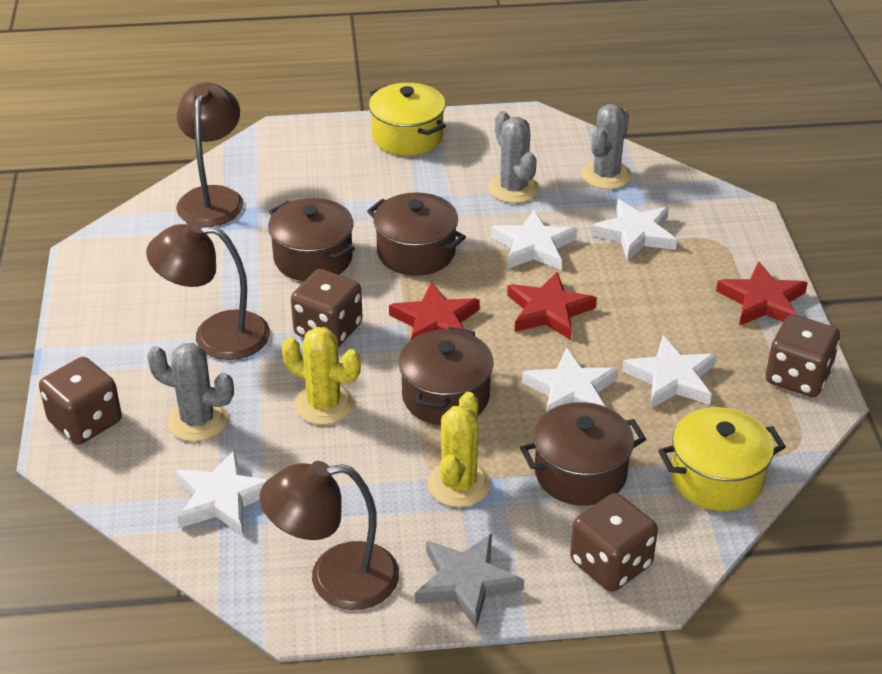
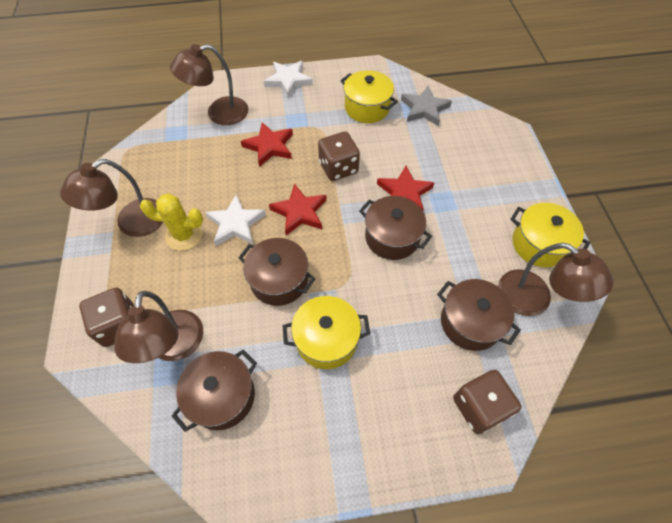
brown dice: 4 -> 3
brown lamp: 3 -> 4
grey cactus: 3 -> 0
white star: 5 -> 2
yellow cactus: 2 -> 1
yellow pot: 2 -> 3

